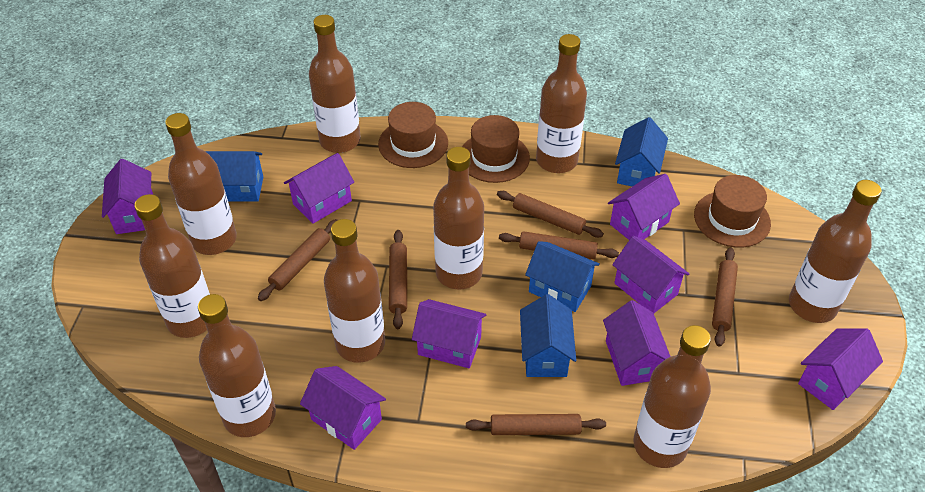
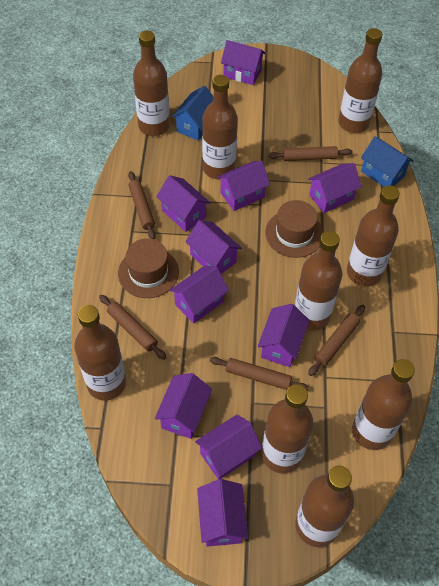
blue house: 4 -> 2
brown hat: 3 -> 2
brown rolling pin: 6 -> 5
purple house: 8 -> 10

